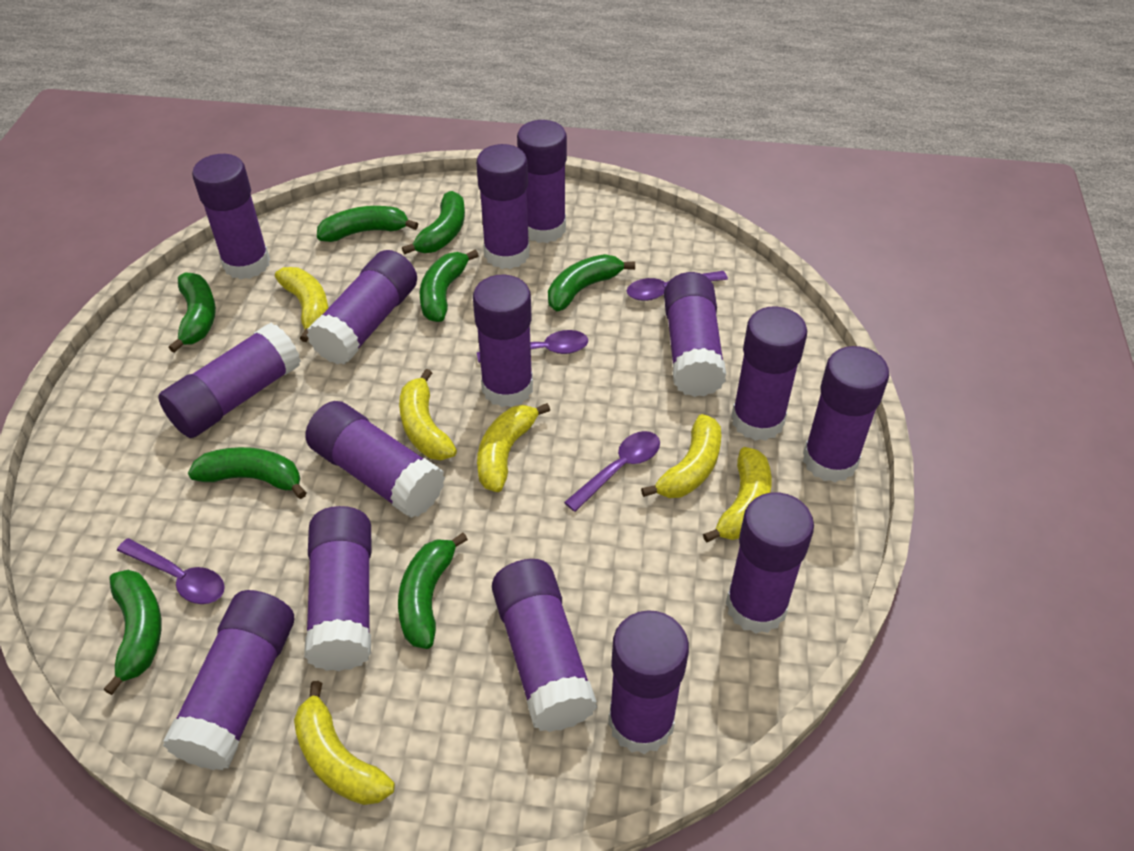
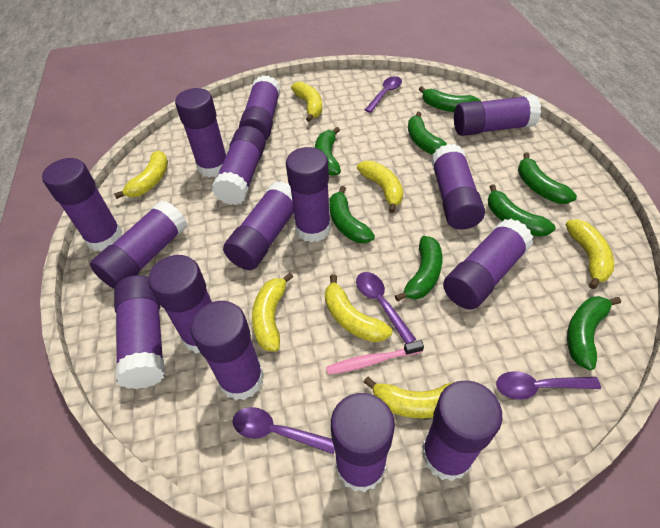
pink toothbrush: 0 -> 1
yellow banana: 6 -> 7

